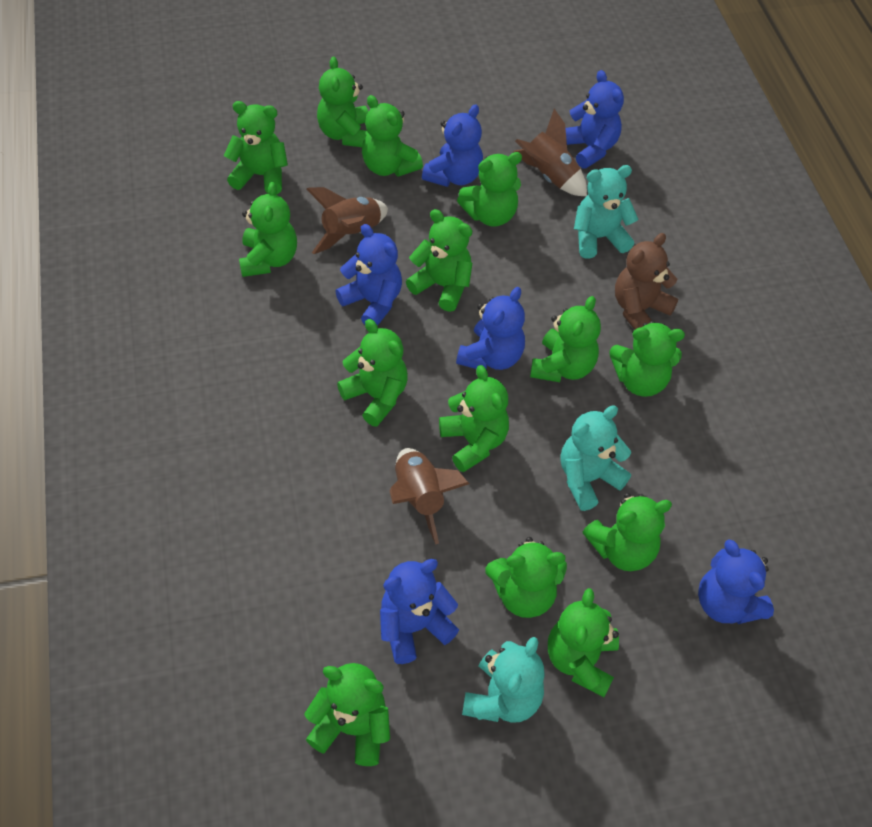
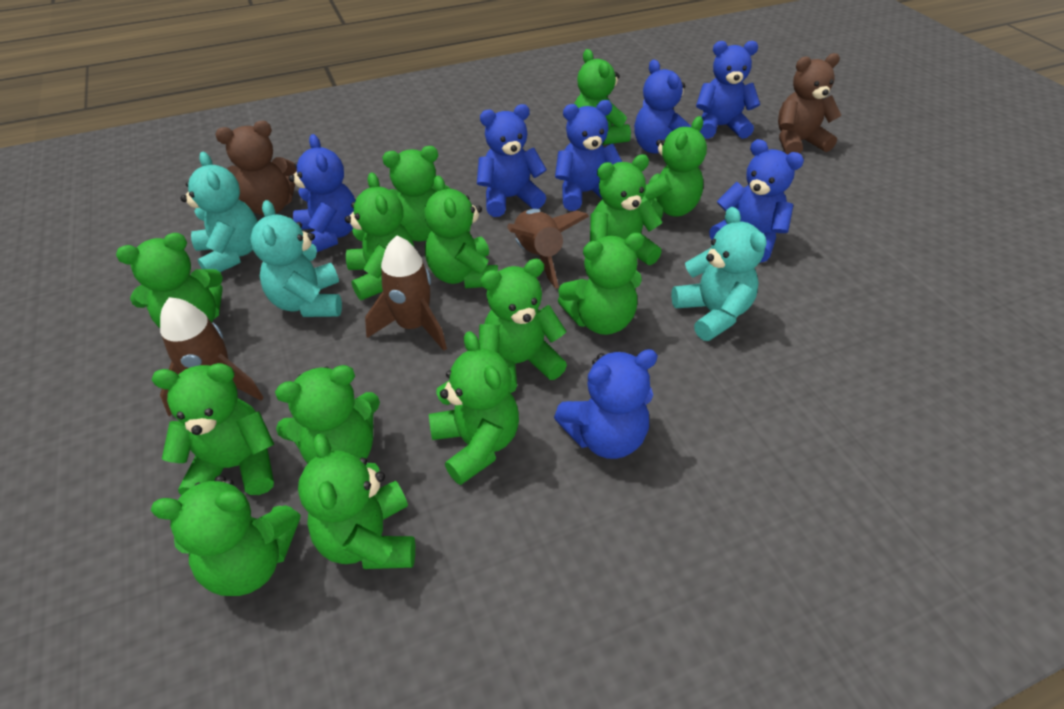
blue teddy bear: 6 -> 7
brown teddy bear: 1 -> 2

